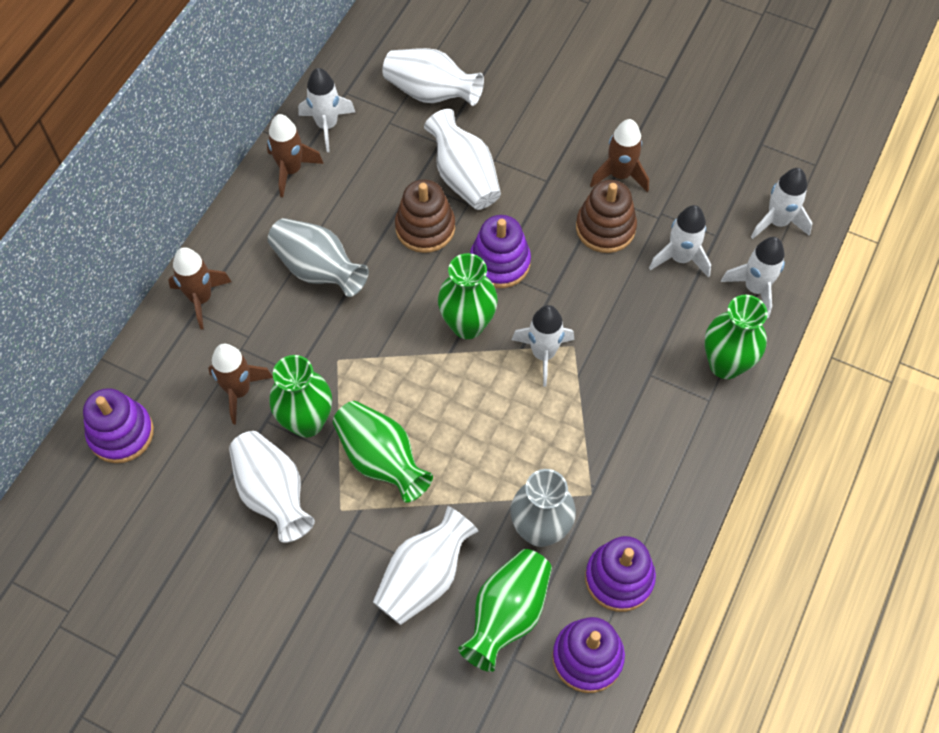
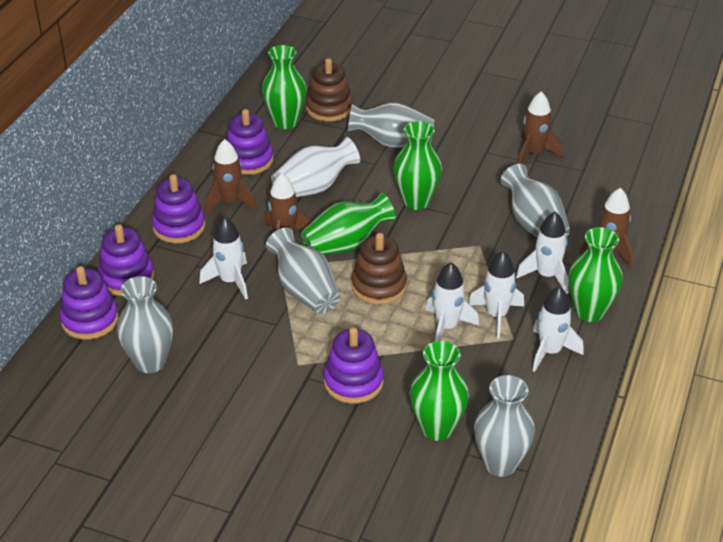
grey vase: 2 -> 5
purple stacking toy: 4 -> 5
white vase: 4 -> 1

